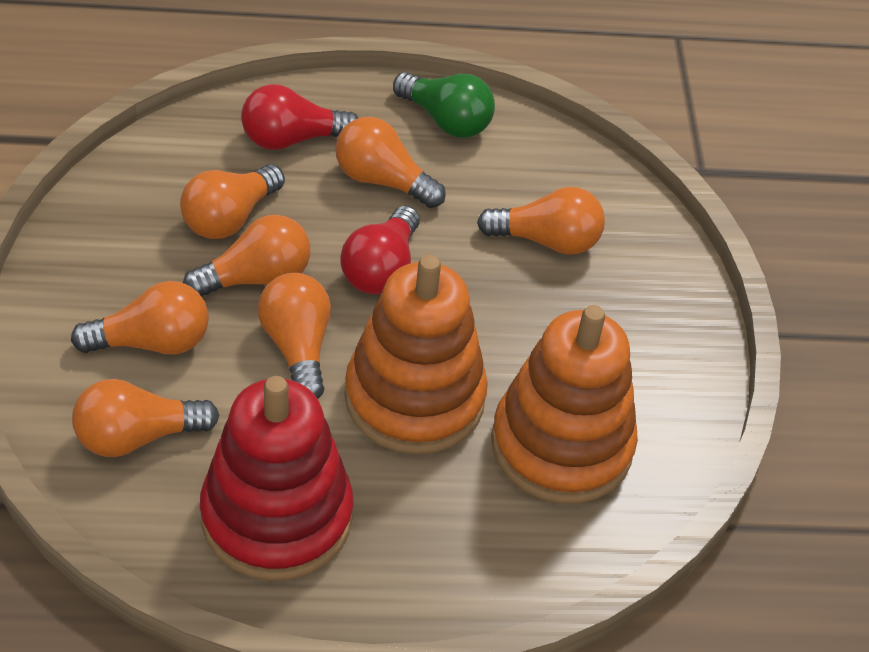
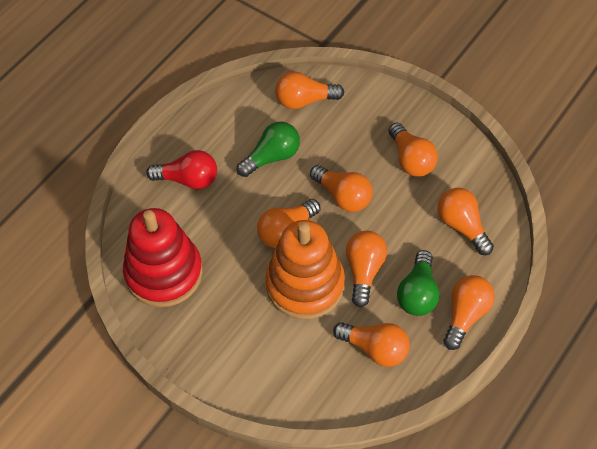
green light bulb: 1 -> 2
orange light bulb: 7 -> 8
orange stacking toy: 2 -> 1
red light bulb: 2 -> 1

